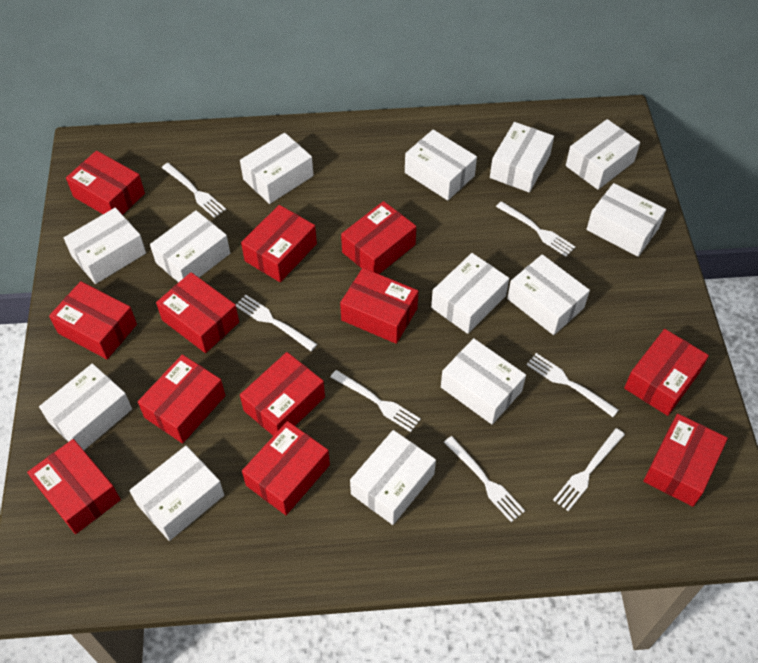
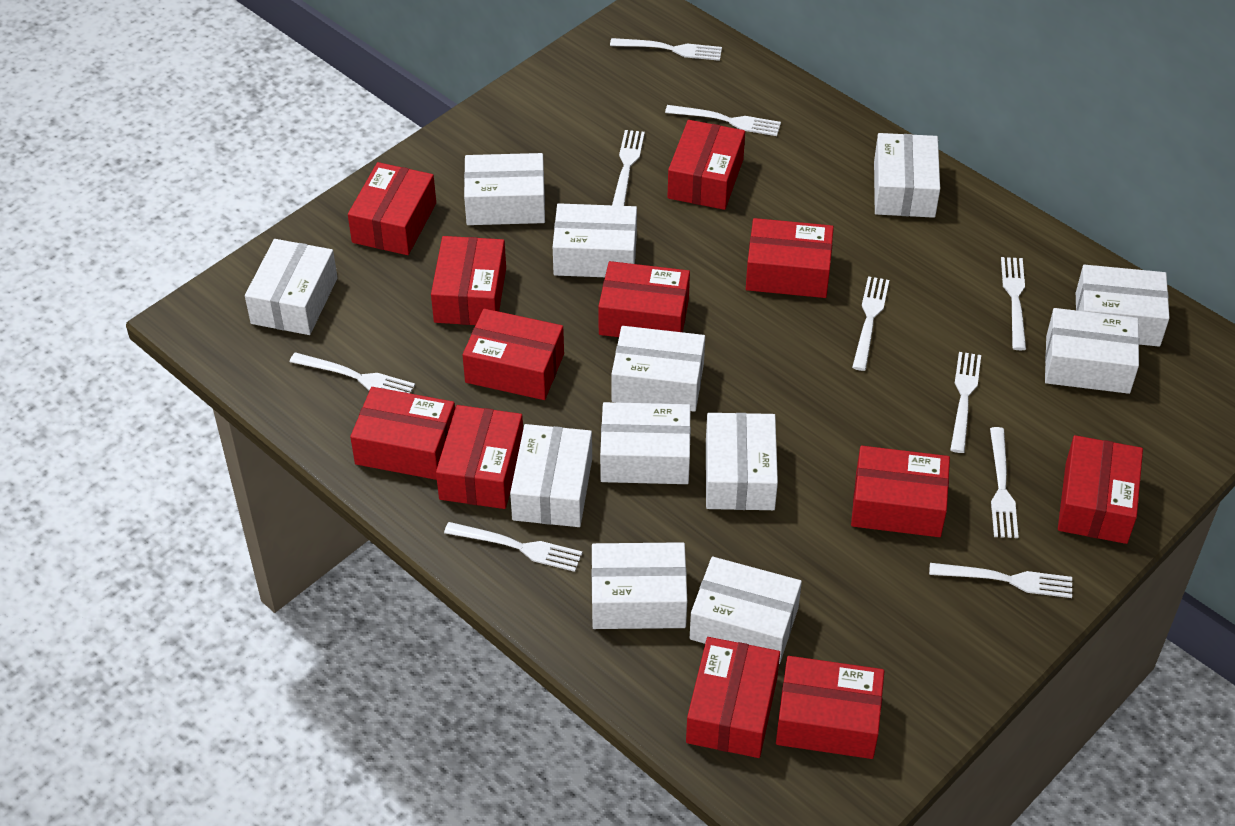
white box: 13 -> 12
white fork: 7 -> 10

